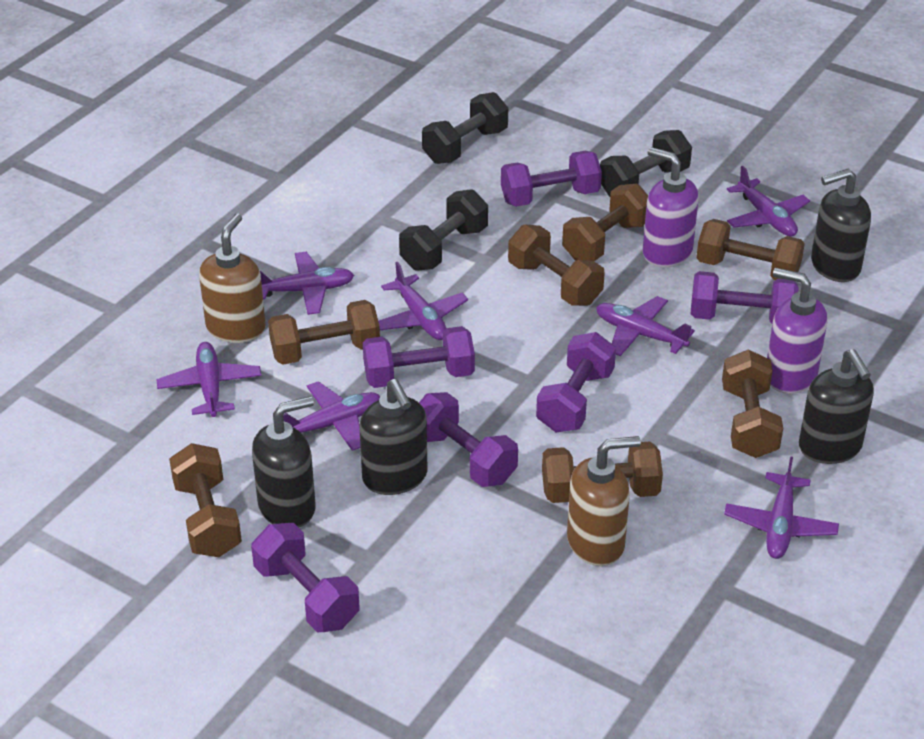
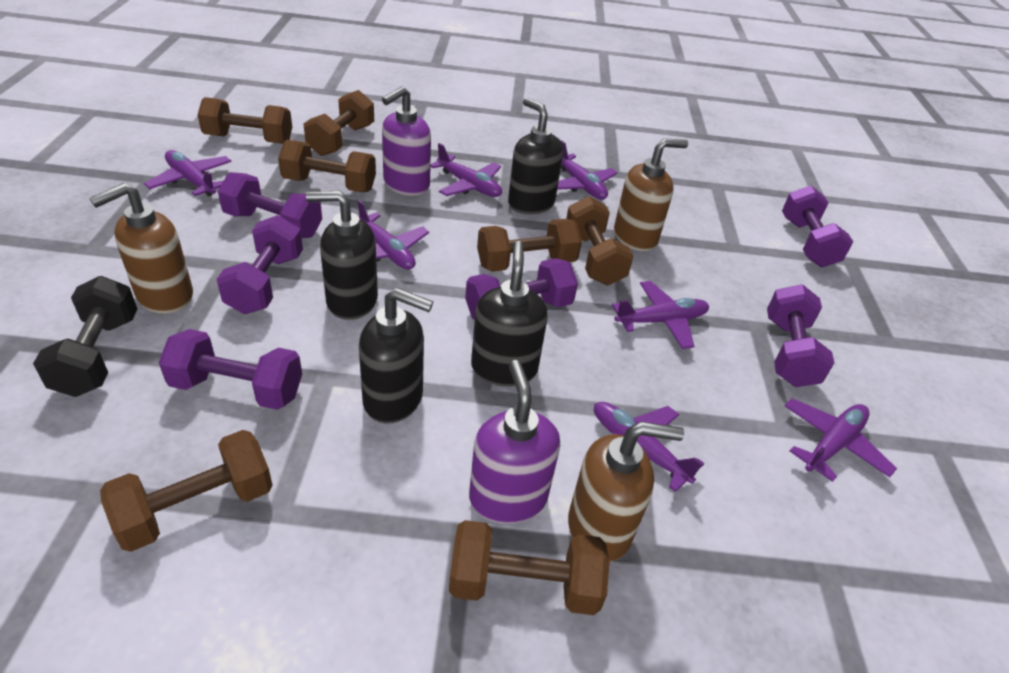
black dumbbell: 3 -> 1
brown soap dispenser: 2 -> 3

